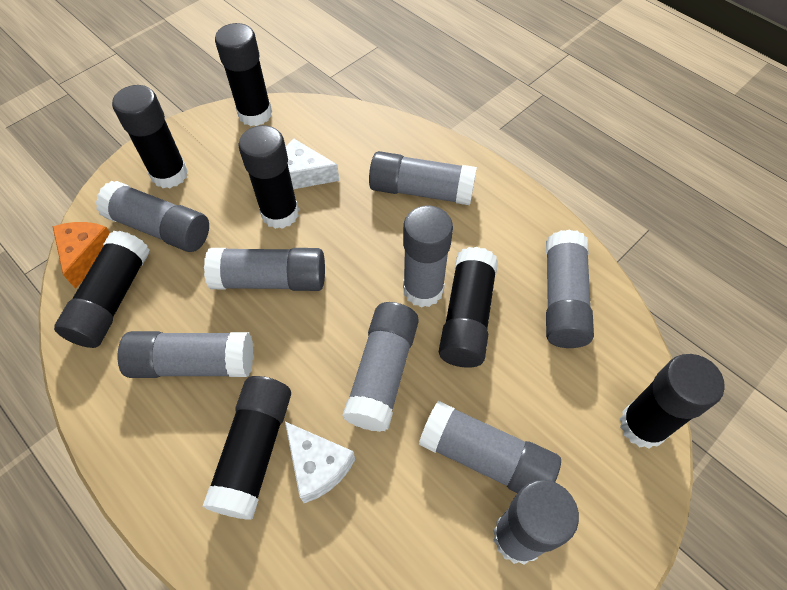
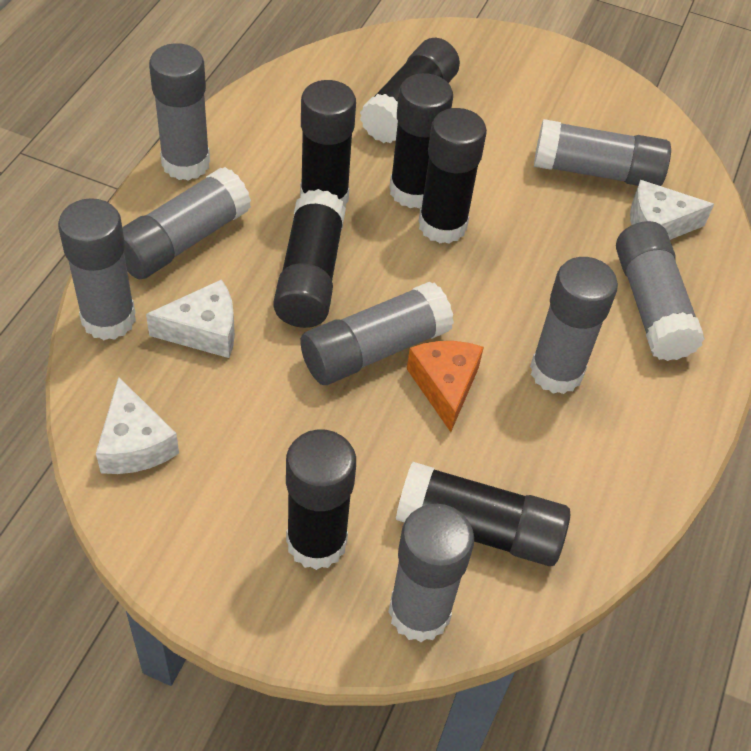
grey glue stick: 9 -> 8
white cheese: 2 -> 3

